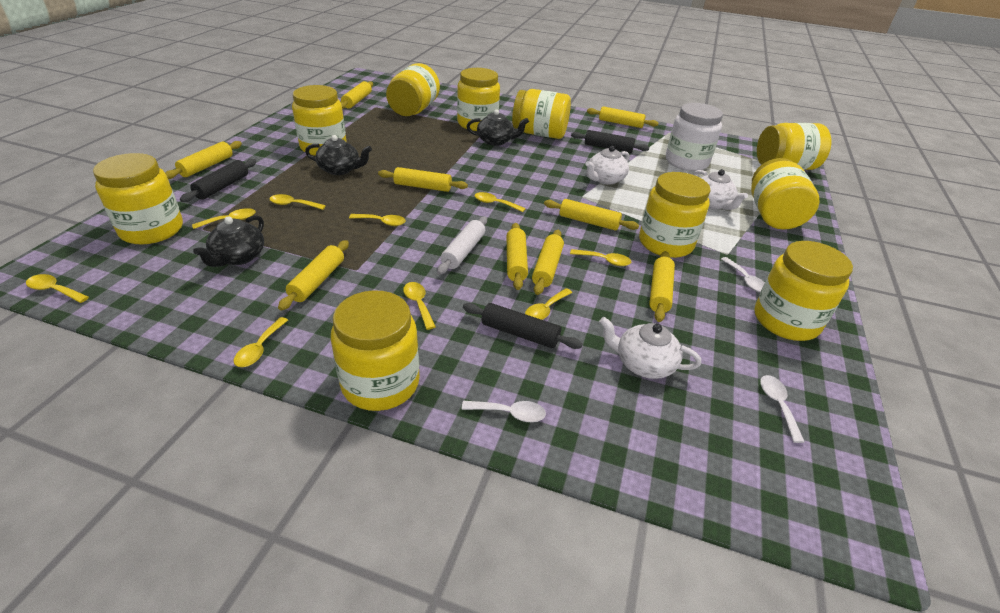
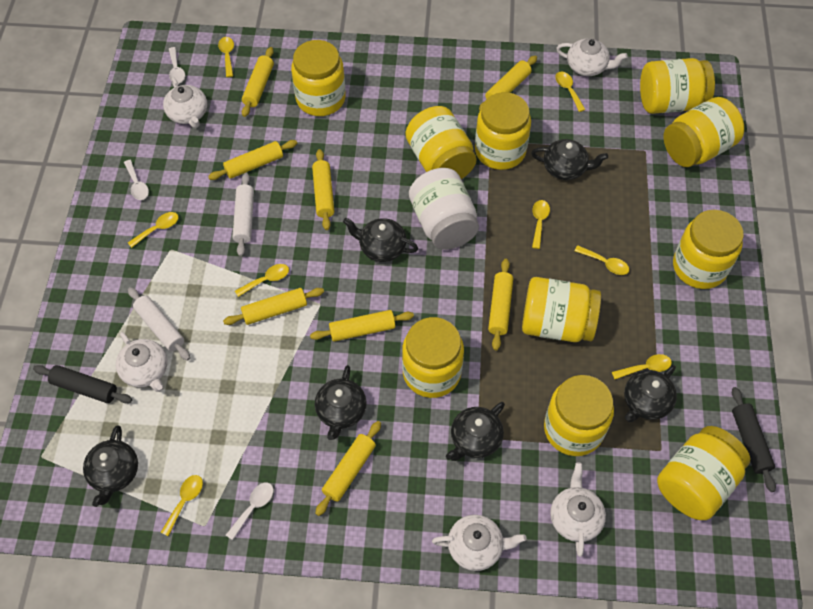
black rolling pin: 3 -> 2
black teapot: 3 -> 6
white rolling pin: 1 -> 2
white teapot: 3 -> 5
yellow rolling pin: 9 -> 8
yellow spoon: 9 -> 8

